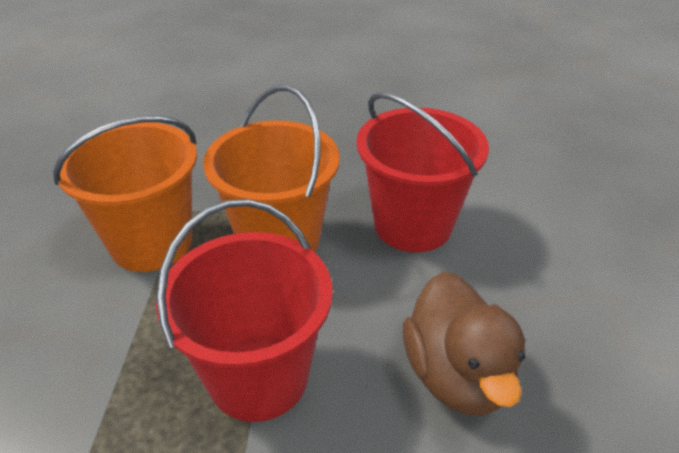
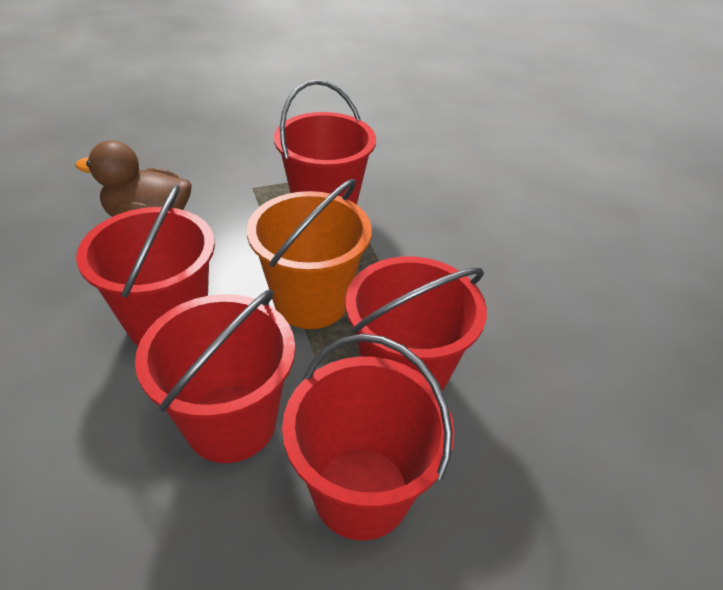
orange bucket: 2 -> 1
red bucket: 2 -> 5

